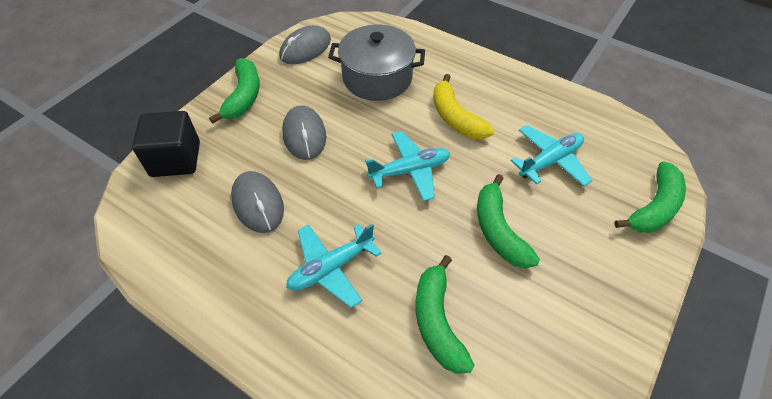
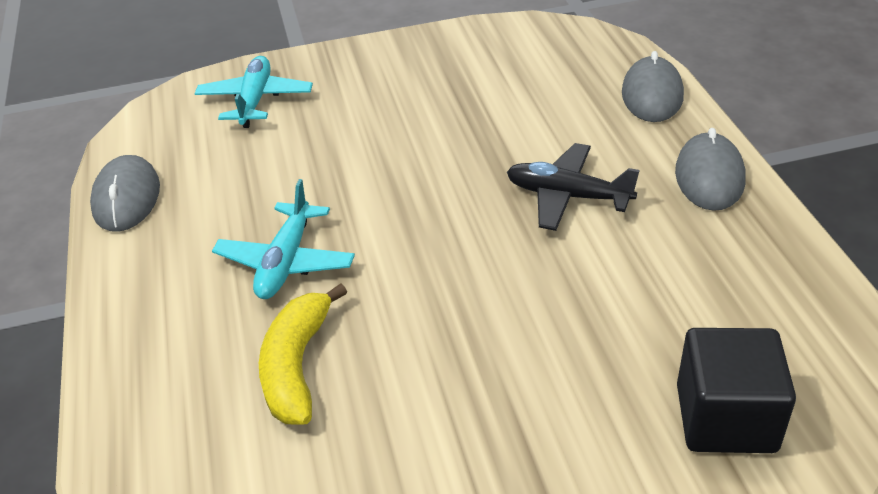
black plane: 0 -> 1
green banana: 4 -> 0
grey pot: 1 -> 0
turquoise plane: 3 -> 2

